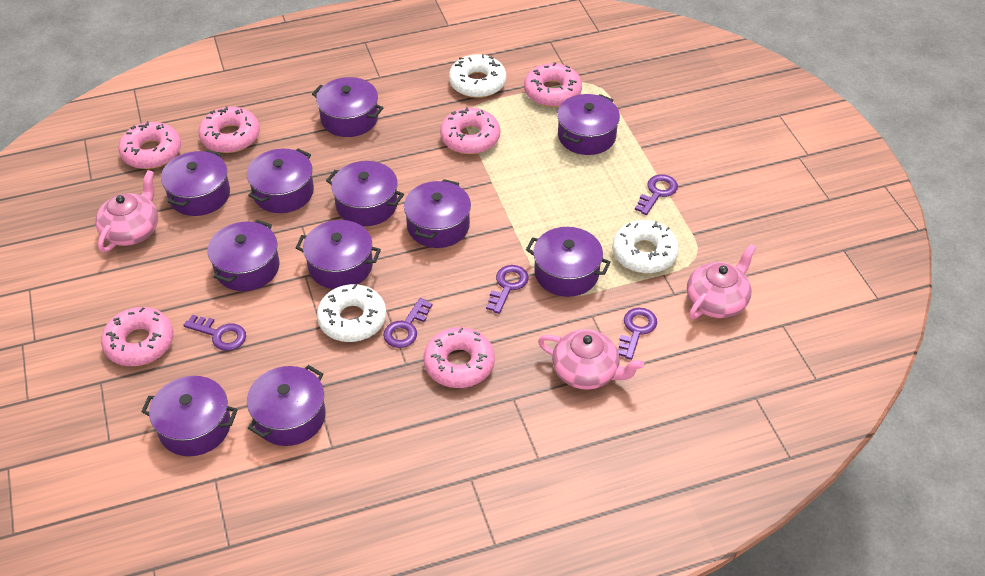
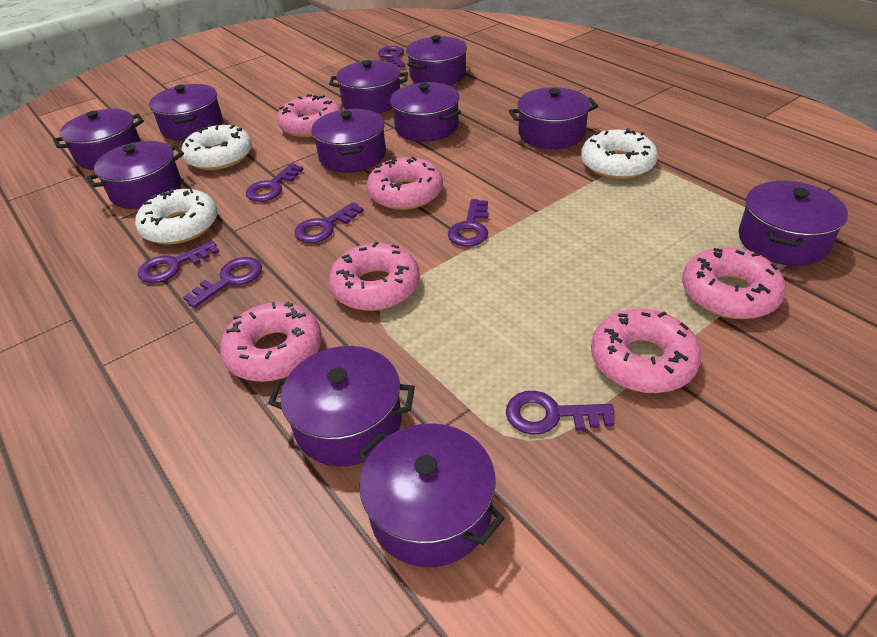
pink teapot: 3 -> 0
purple key: 5 -> 7

